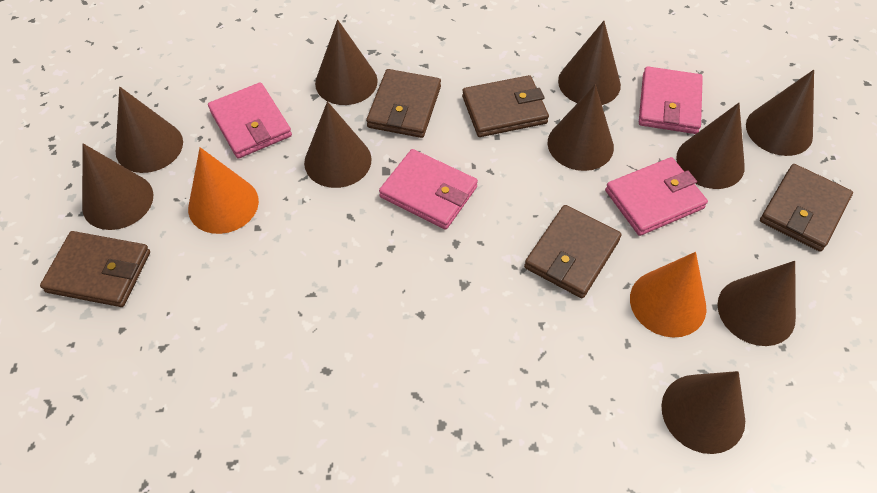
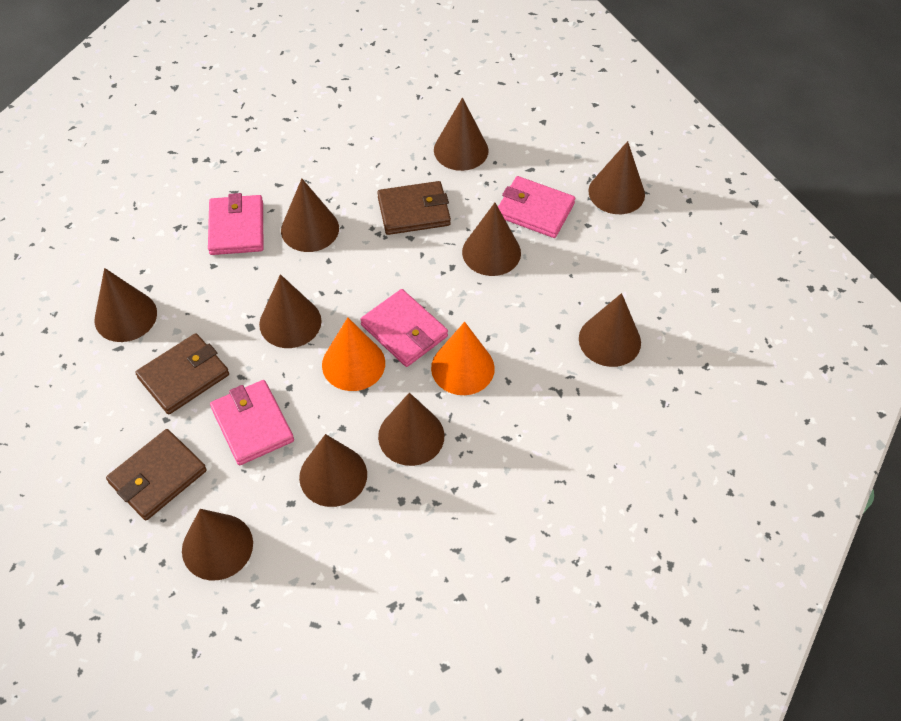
brown wallet: 5 -> 3

